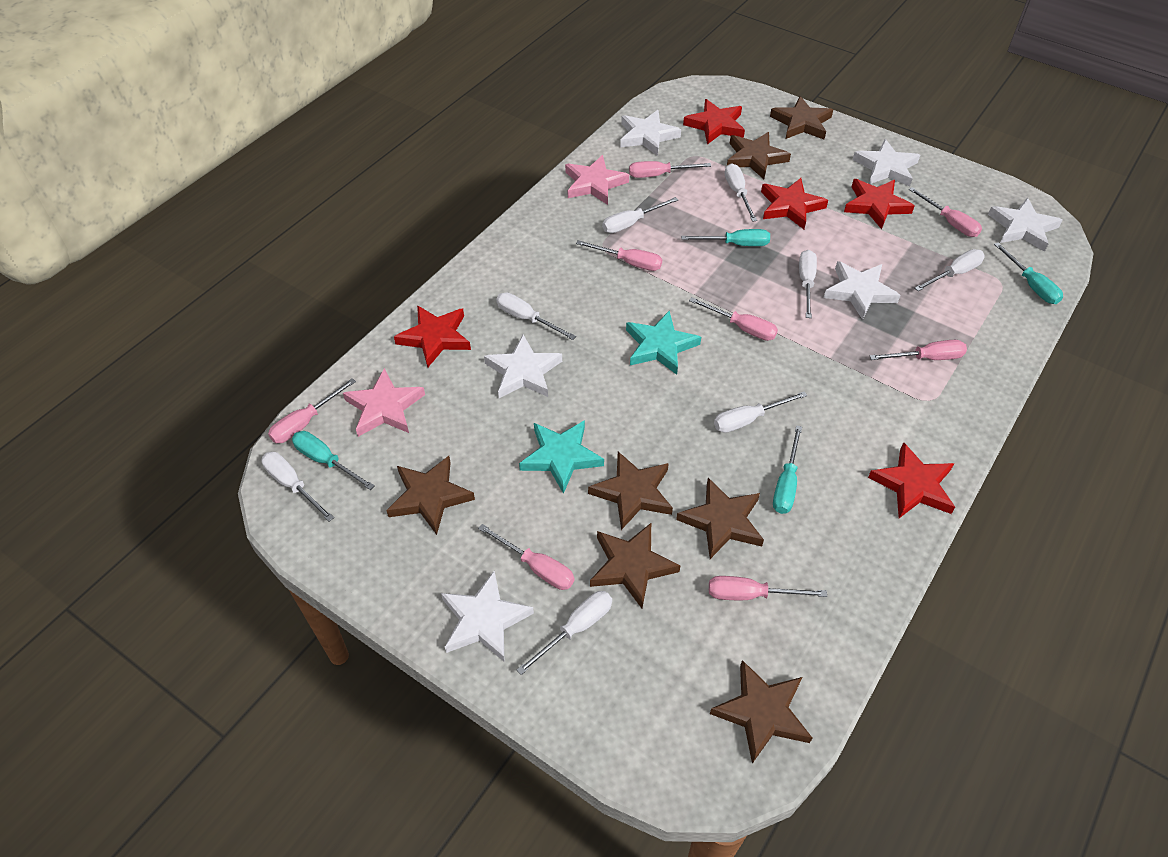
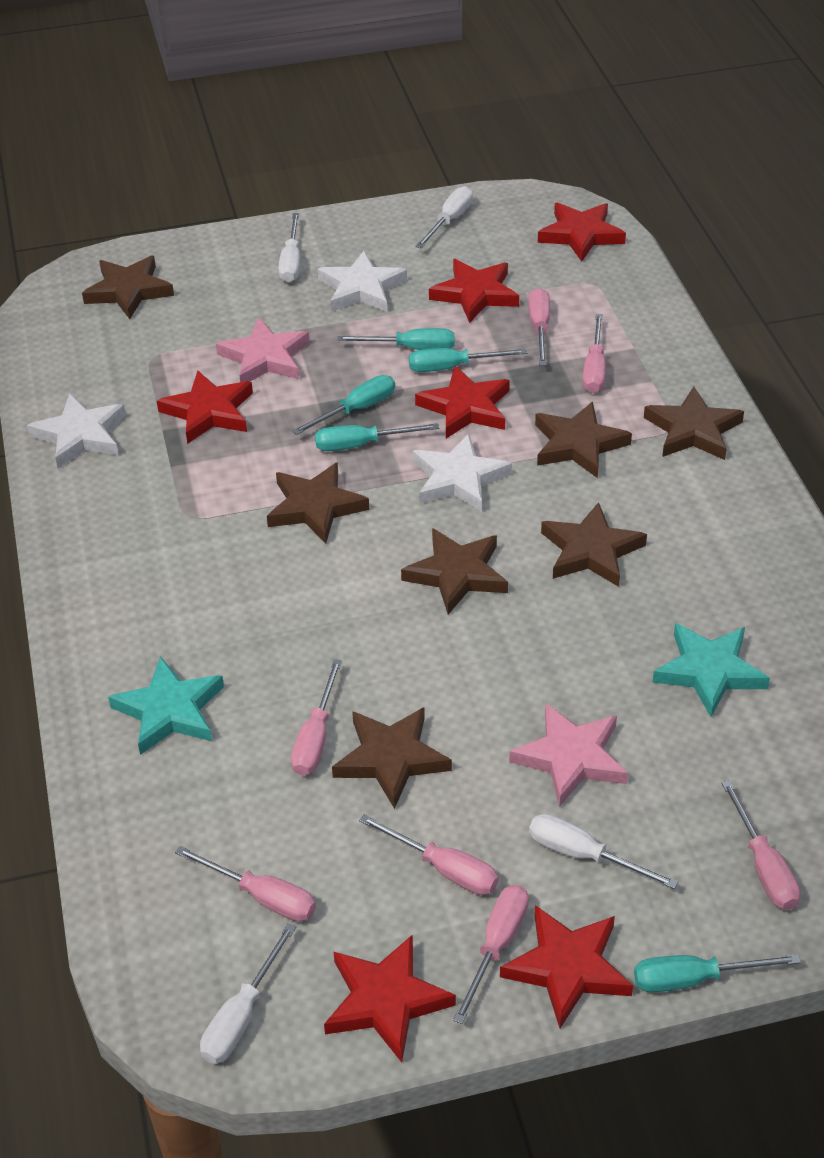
pink screwdriver: 8 -> 7
red star: 5 -> 6
turquoise screwdriver: 4 -> 5
white screwdriver: 8 -> 4
white star: 6 -> 3

